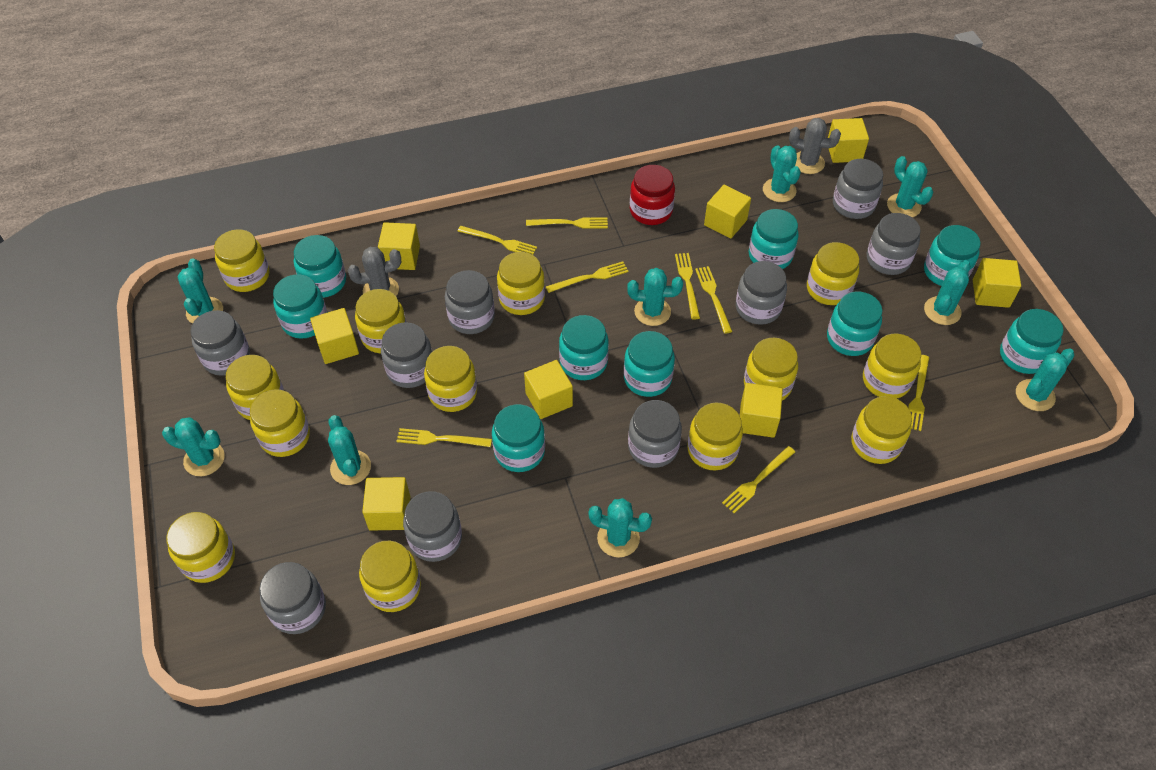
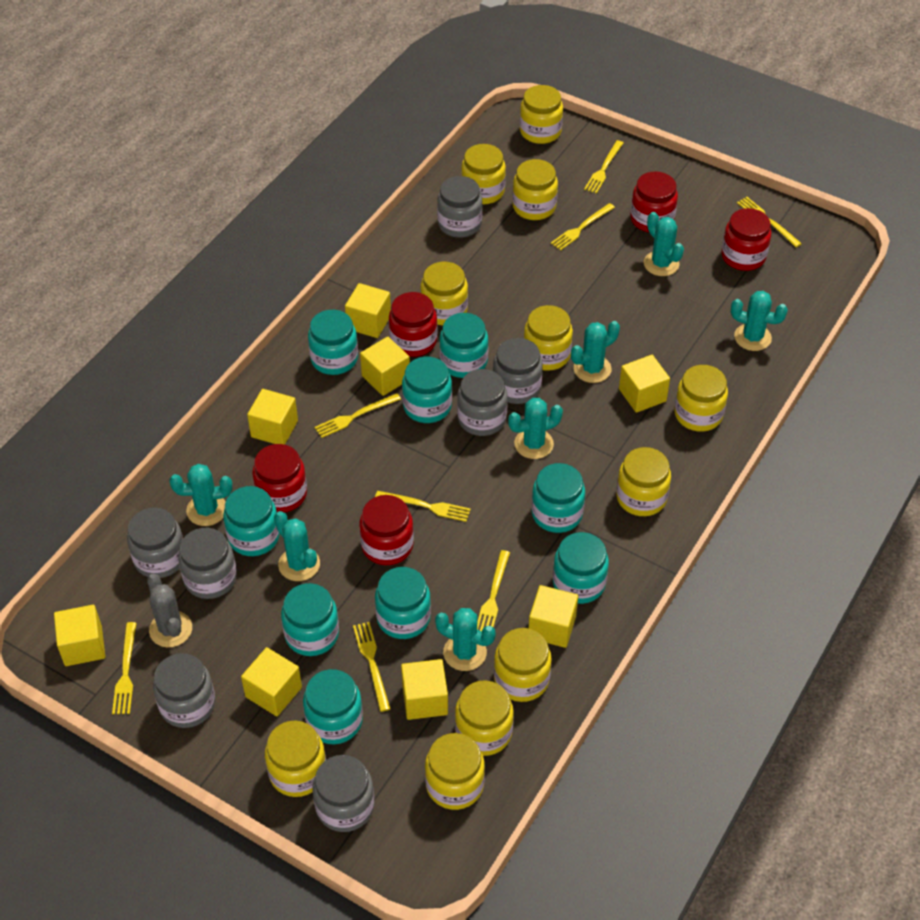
grey cactus: 2 -> 1
grey jar: 9 -> 7
red jar: 1 -> 5
turquoise cactus: 9 -> 7
yellow jar: 13 -> 11

